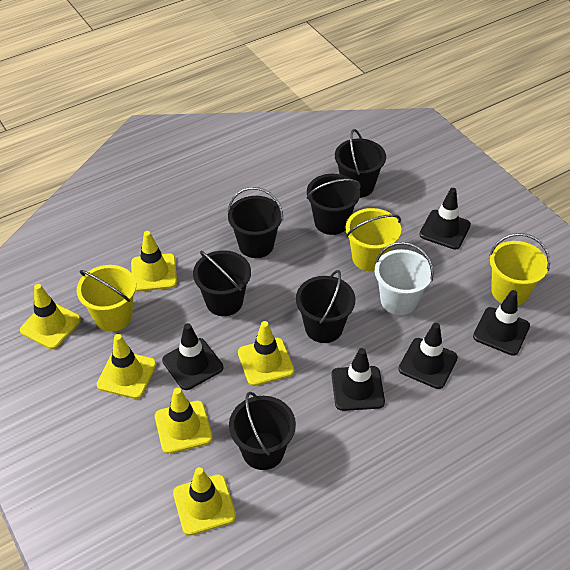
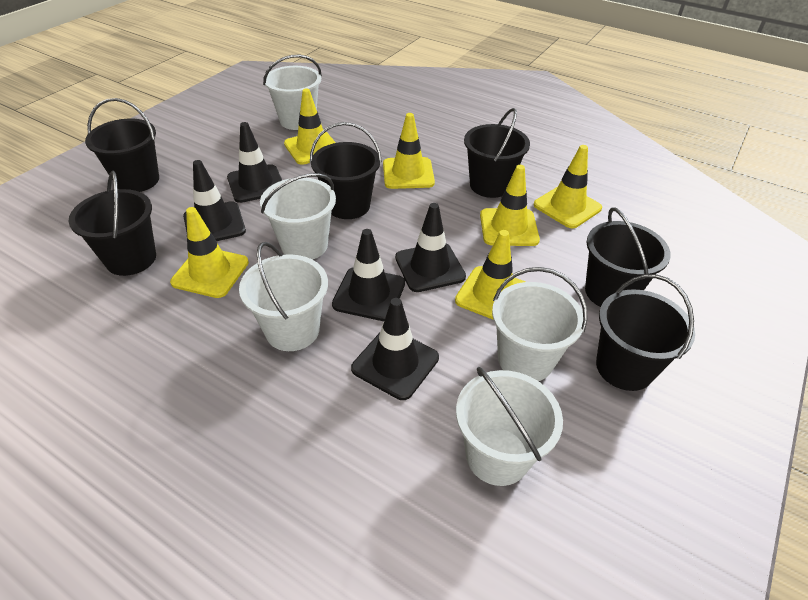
white bucket: 1 -> 5
yellow bucket: 3 -> 0

